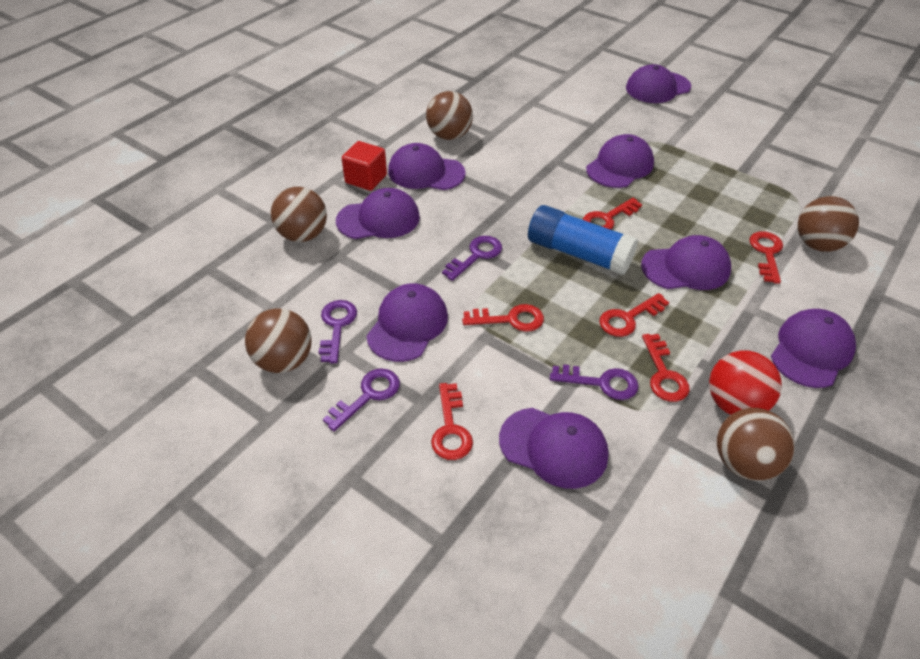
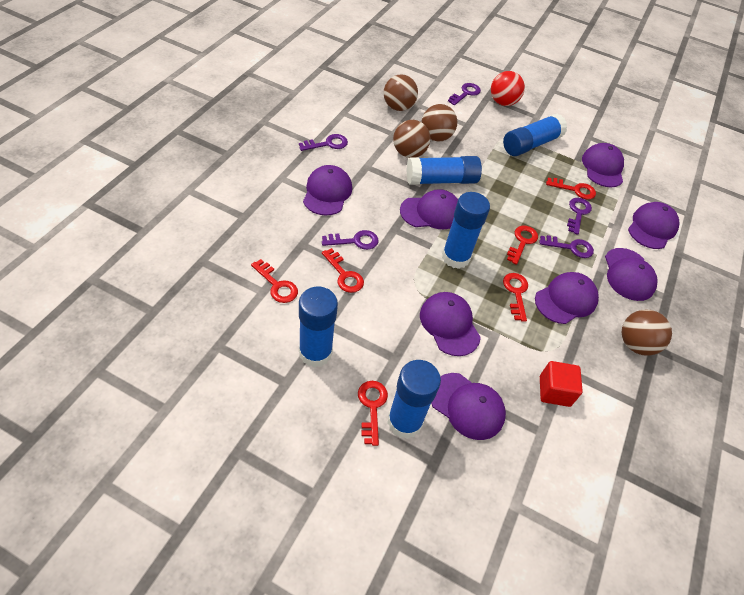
blue glue stick: 1 -> 5
brown ball: 5 -> 4
purple key: 4 -> 5

